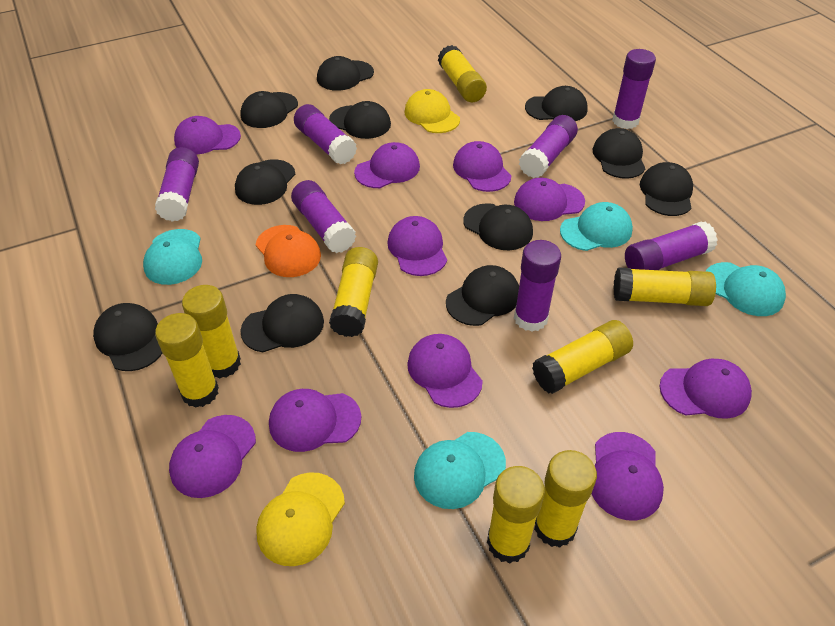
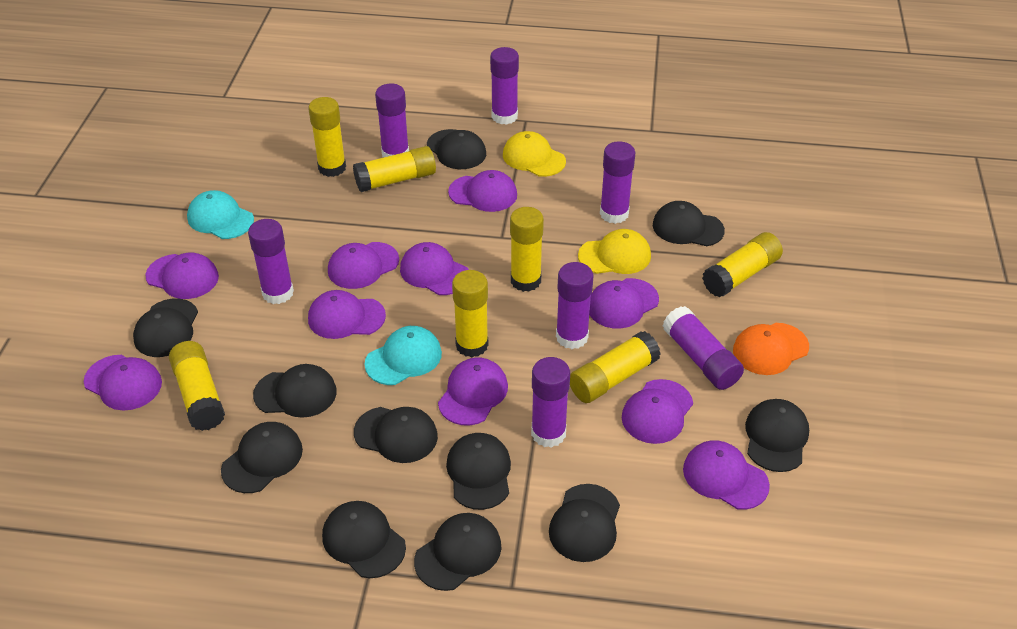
turquoise cap: 4 -> 2
yellow glue stick: 8 -> 7

